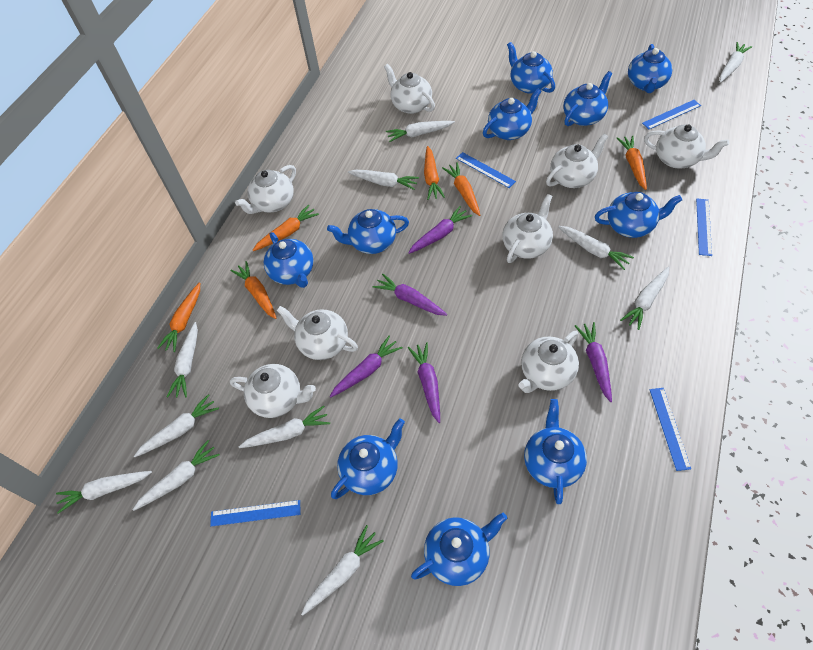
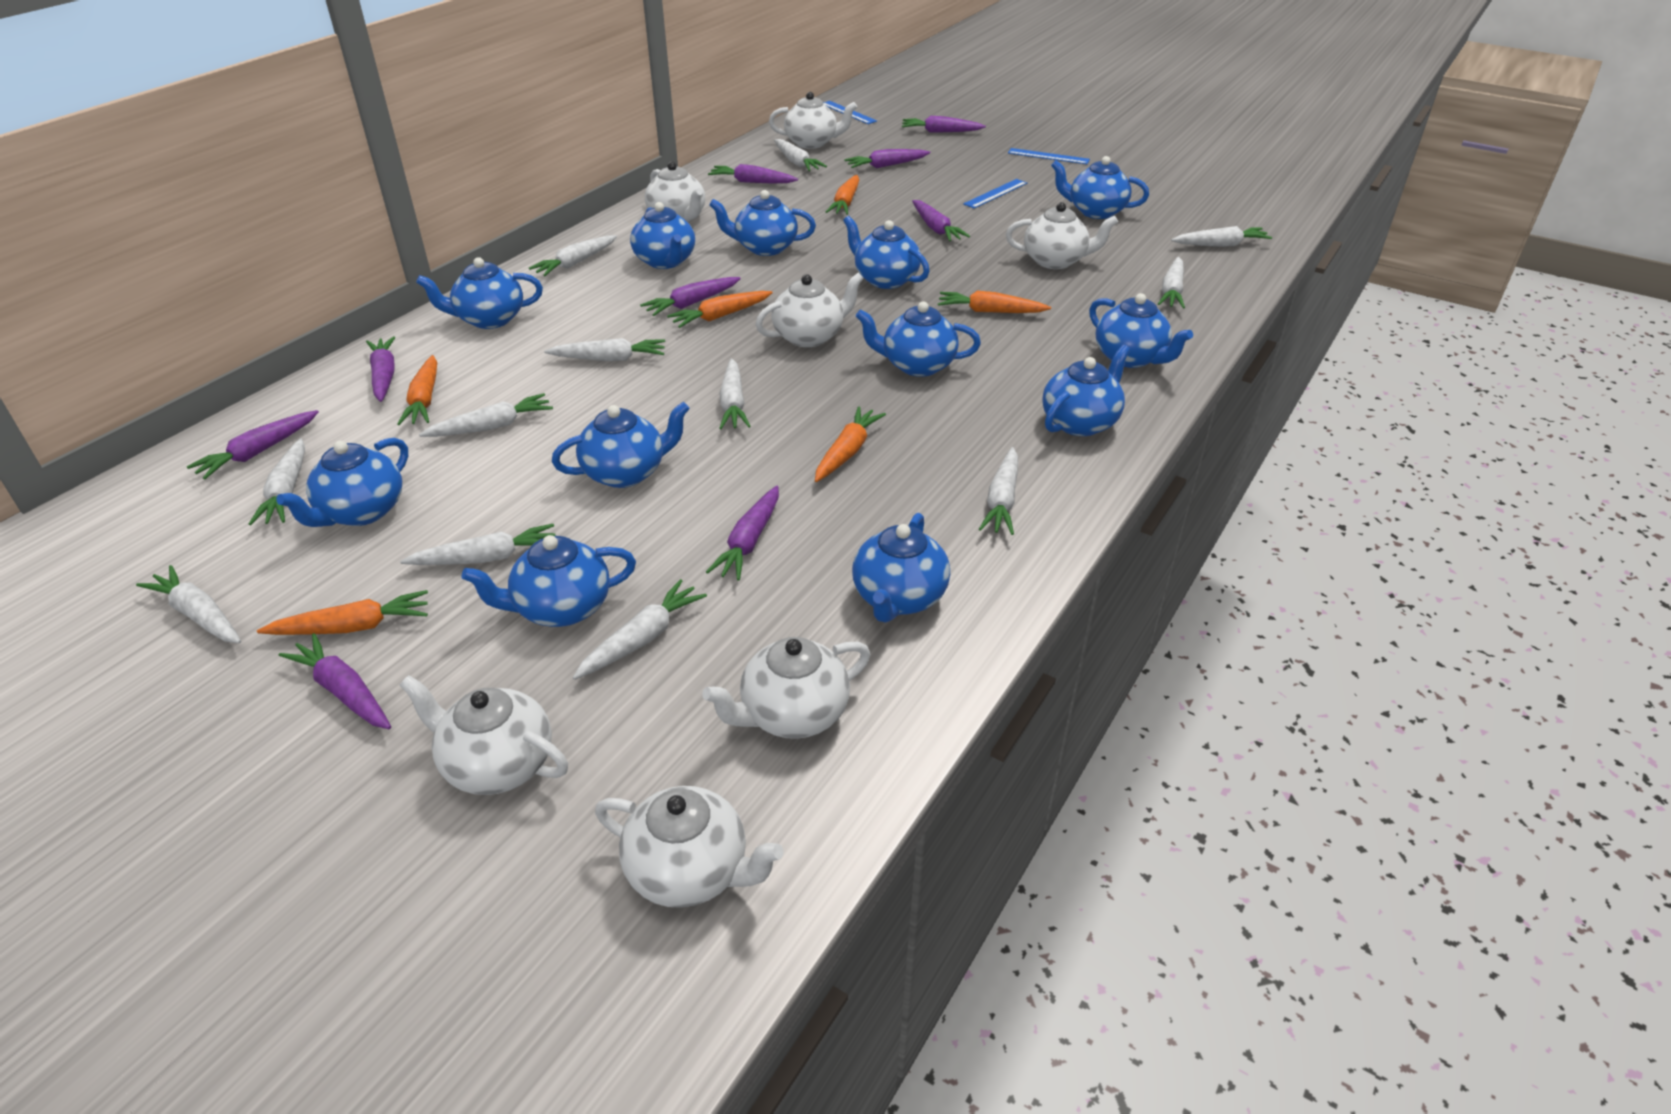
blue ruler: 5 -> 3
blue teapot: 10 -> 12
purple carrot: 5 -> 9
white carrot: 11 -> 12
white teapot: 8 -> 7

